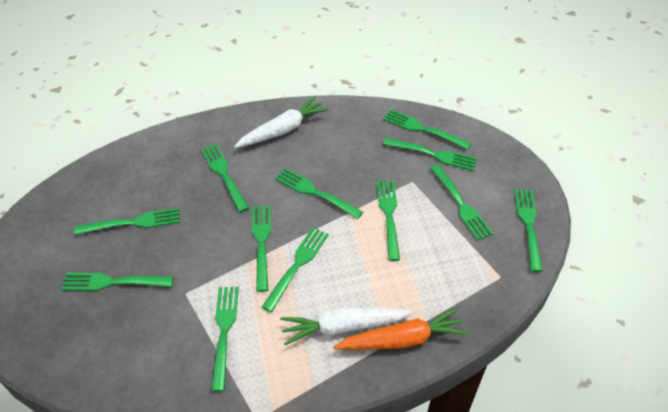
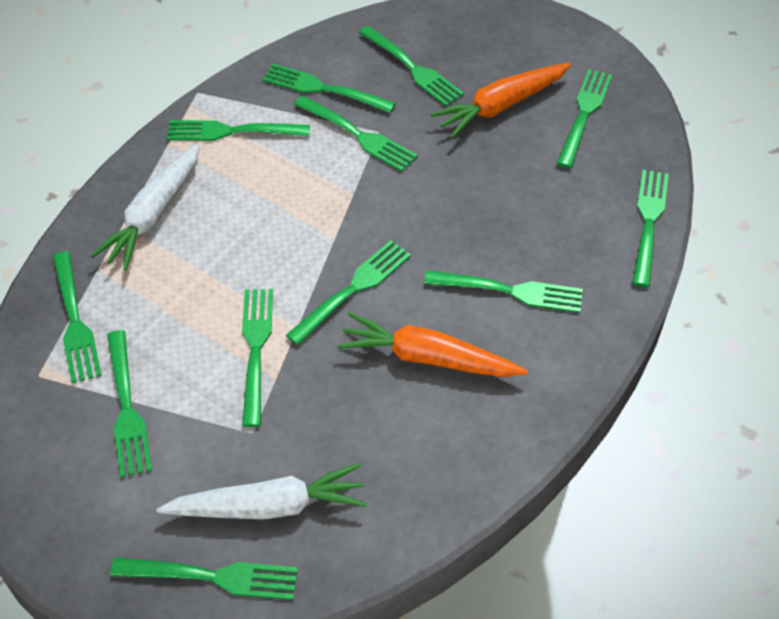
orange carrot: 1 -> 2

